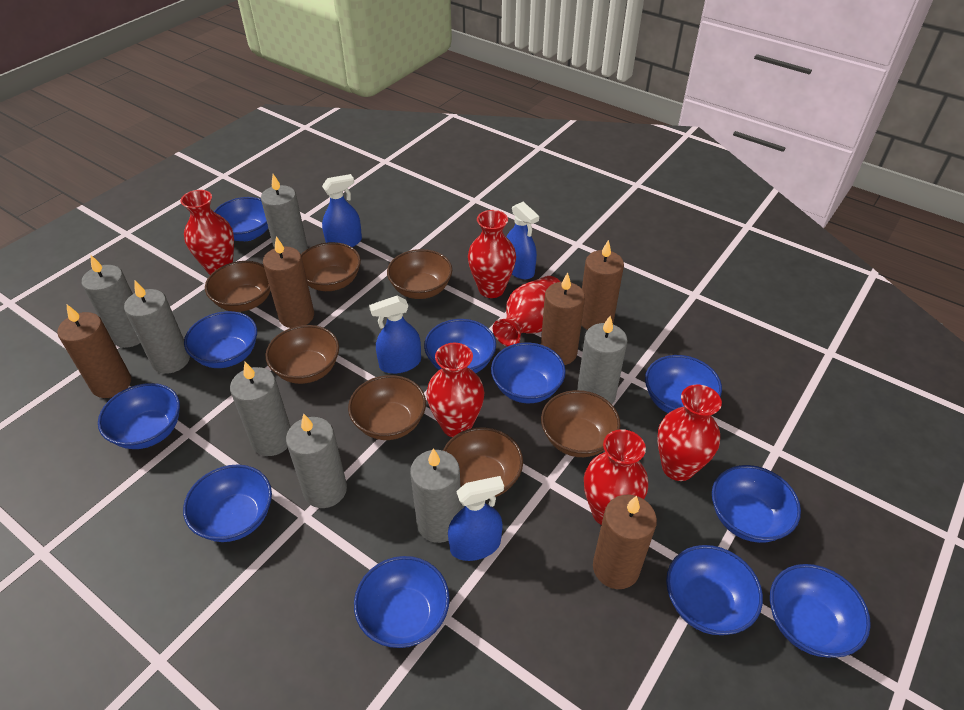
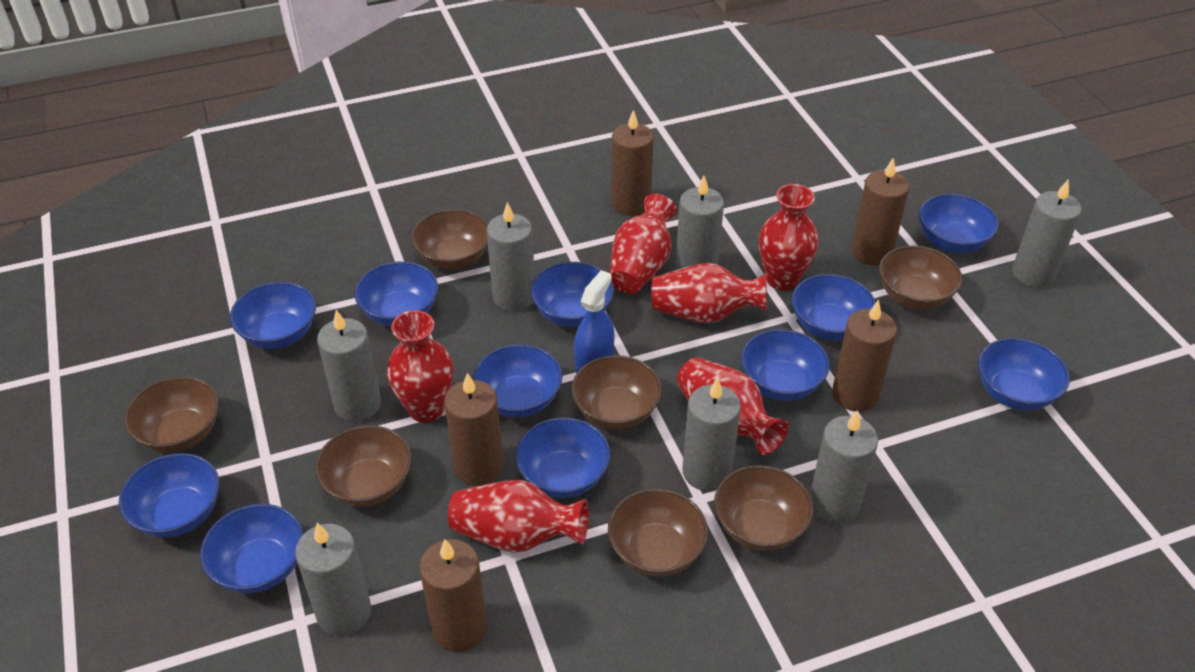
blue spray bottle: 4 -> 1

